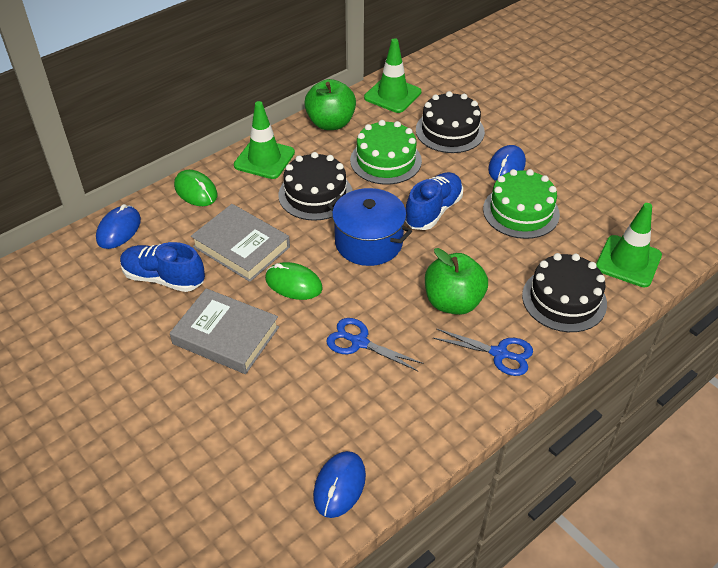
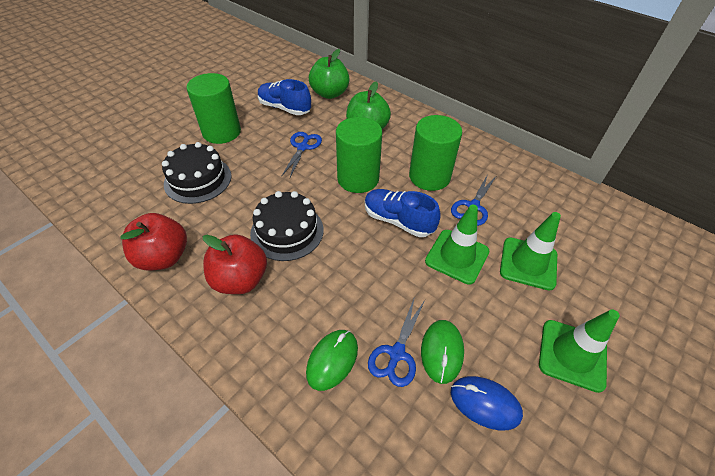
black cake: 3 -> 2
blue mouse: 3 -> 1
blue pot: 1 -> 0
blue scissors: 2 -> 3
green cake: 2 -> 0
green cylinder: 0 -> 3
grey book: 2 -> 0
red apple: 0 -> 2

